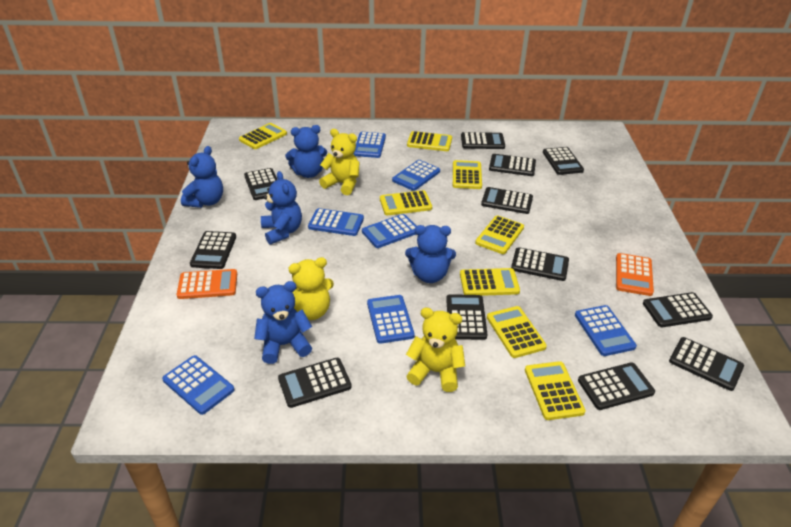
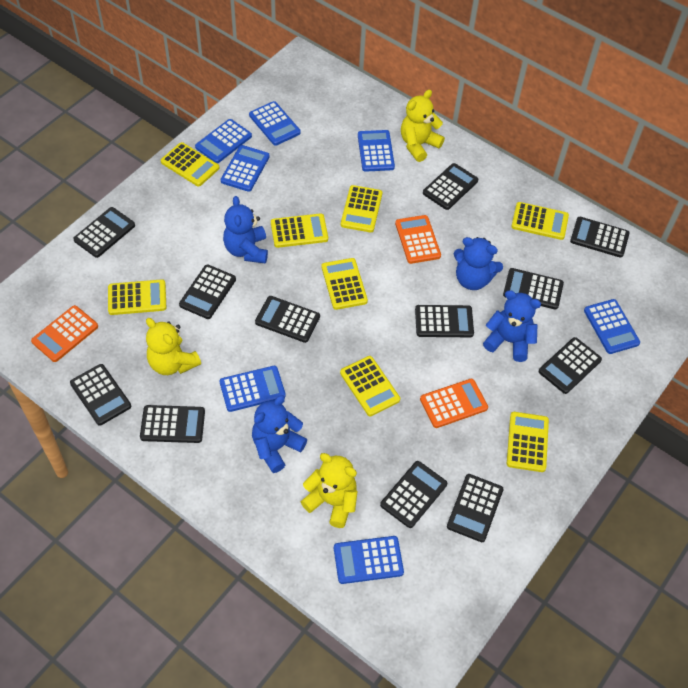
blue teddy bear: 5 -> 4
orange calculator: 2 -> 3

